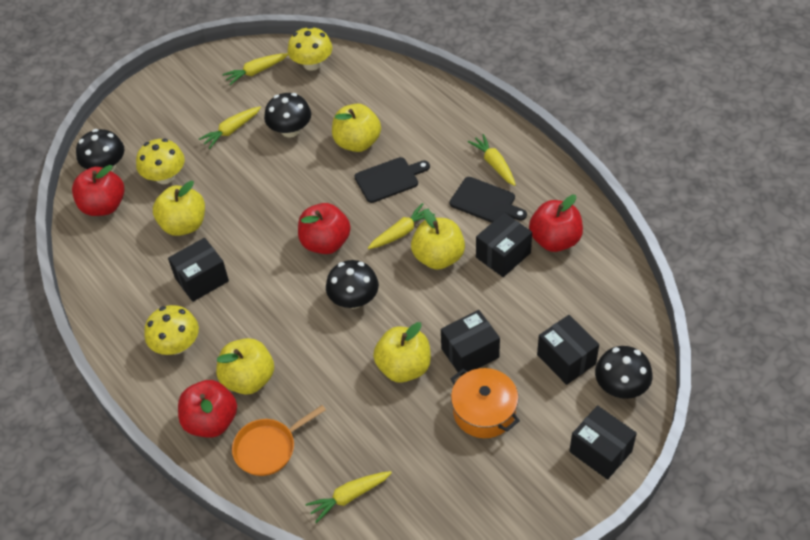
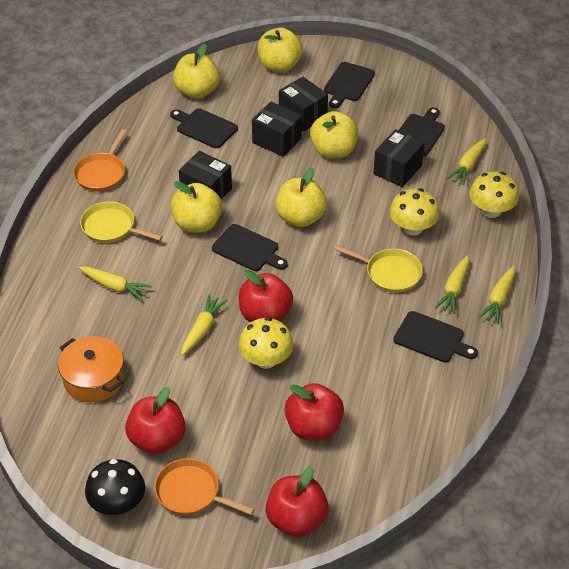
black box: 5 -> 4
black cutting board: 2 -> 5
black mushroom: 4 -> 1
orange pan: 1 -> 2
yellow pan: 0 -> 2

